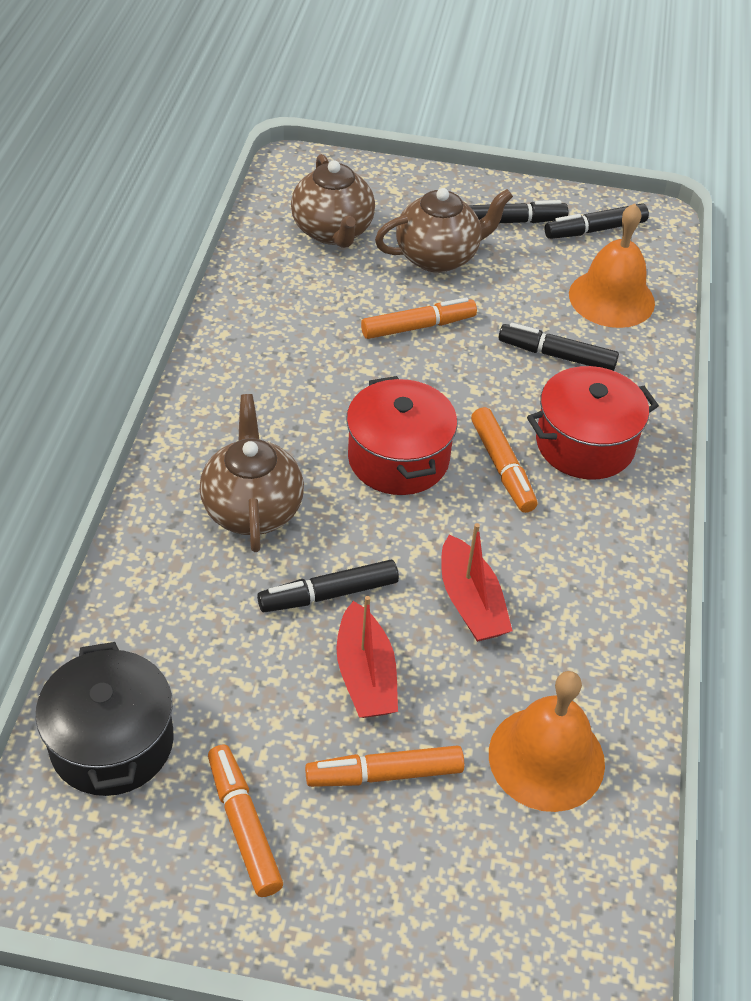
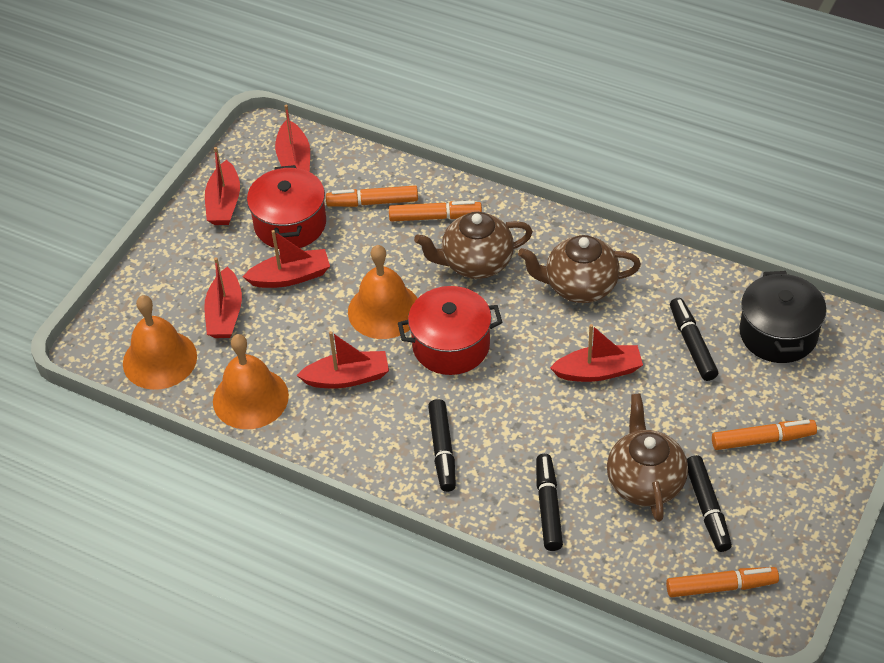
orange bell: 2 -> 3
red boat: 2 -> 6

